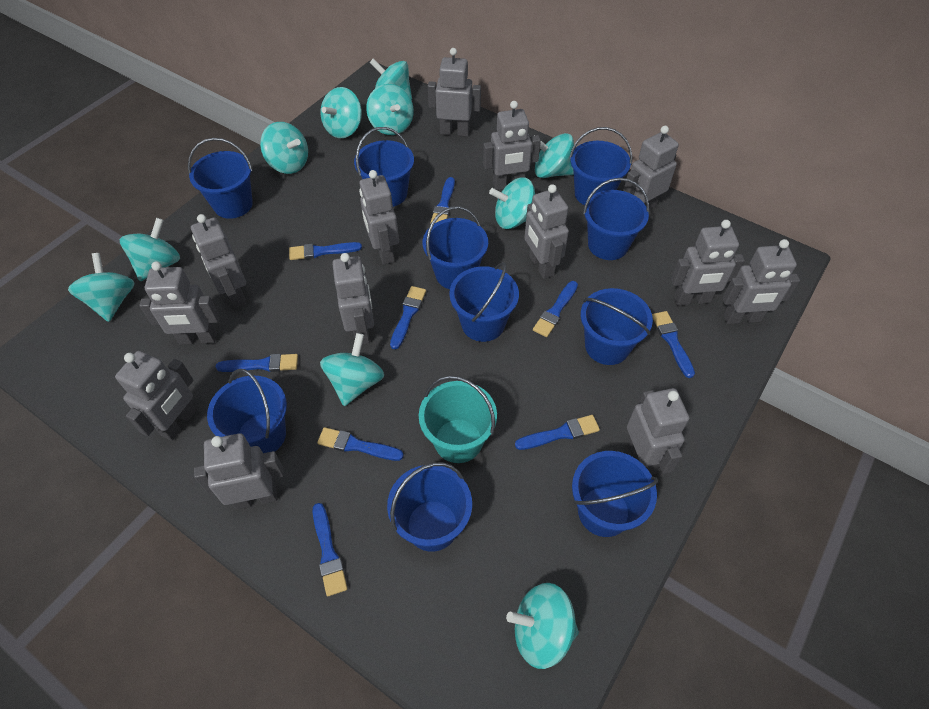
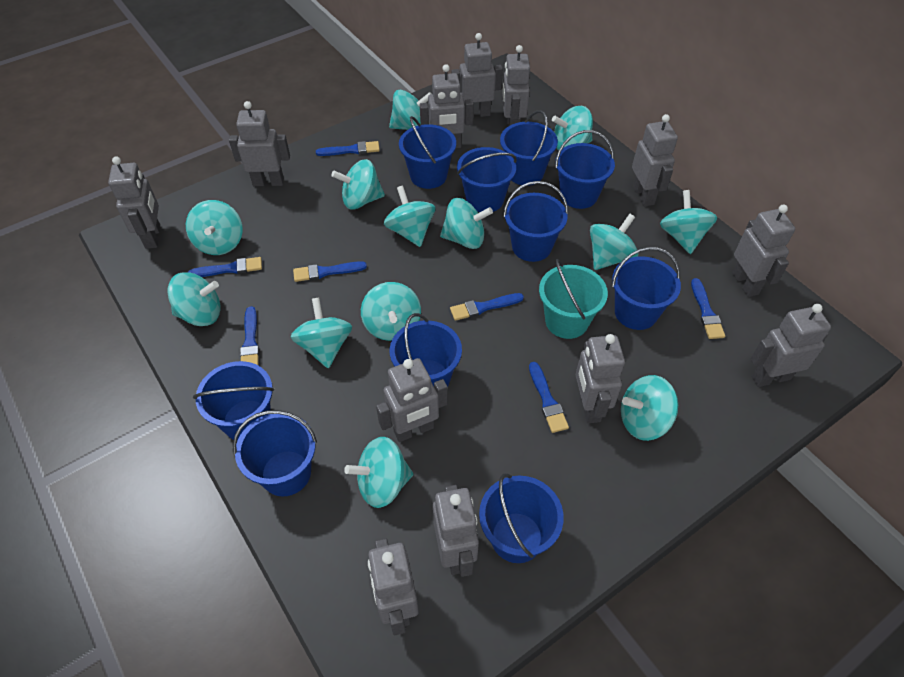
blue brush: 9 -> 7
grey robot: 13 -> 12
turquoise spinning top: 10 -> 13

